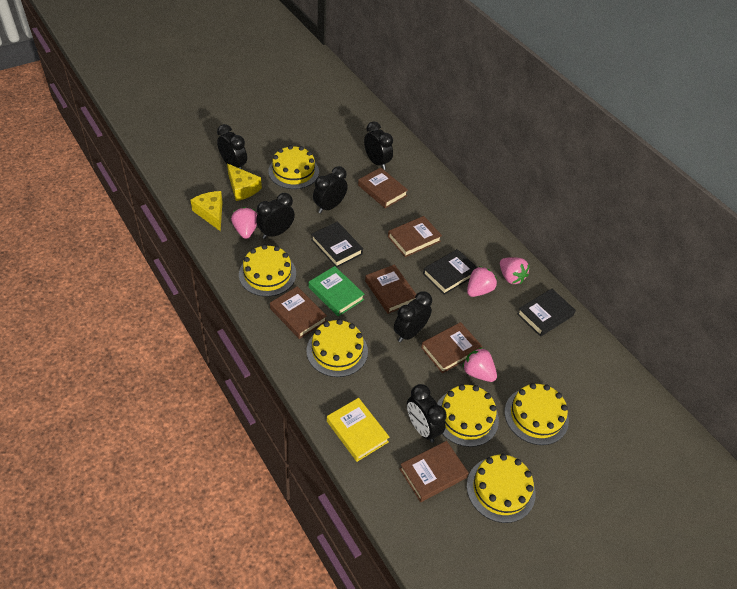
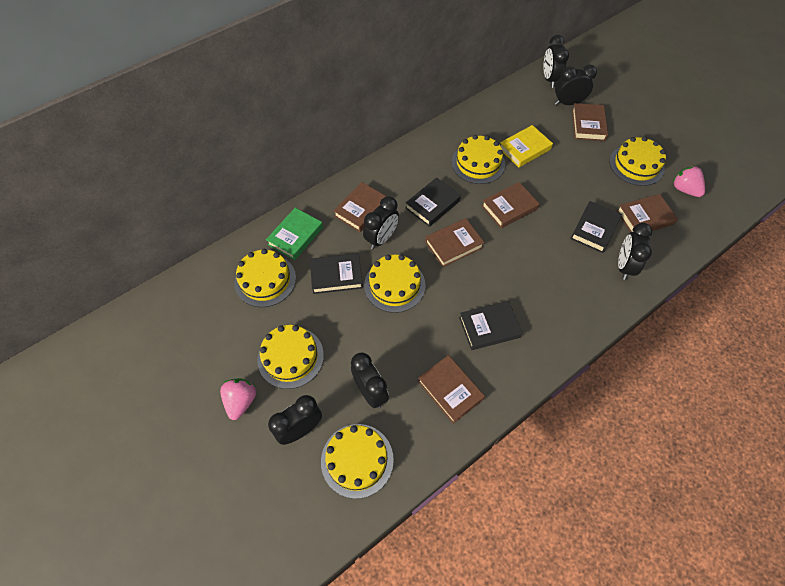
black book: 3 -> 4
pink strawberry: 4 -> 2
yellow cheese: 2 -> 0

